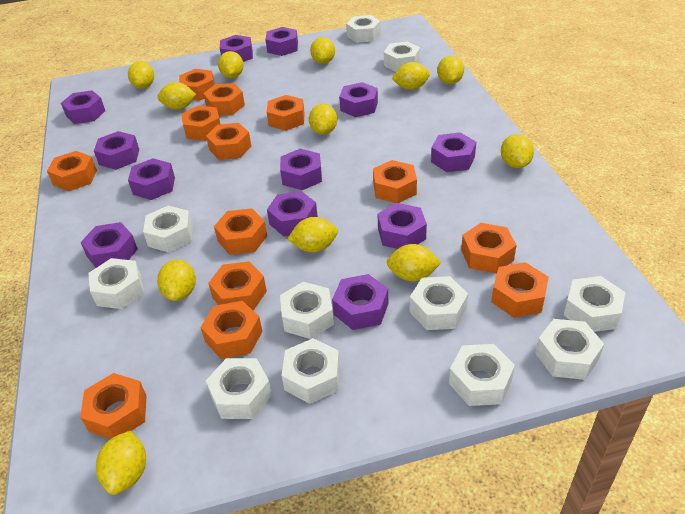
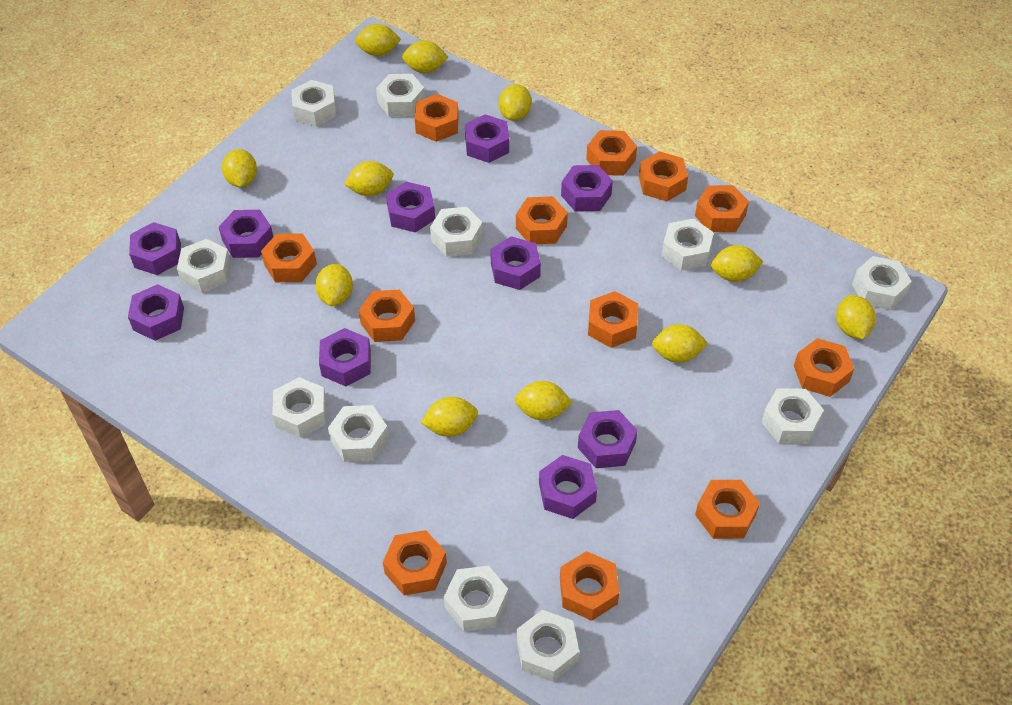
orange nut: 13 -> 12
purple nut: 12 -> 10
yellow lemon: 12 -> 11

